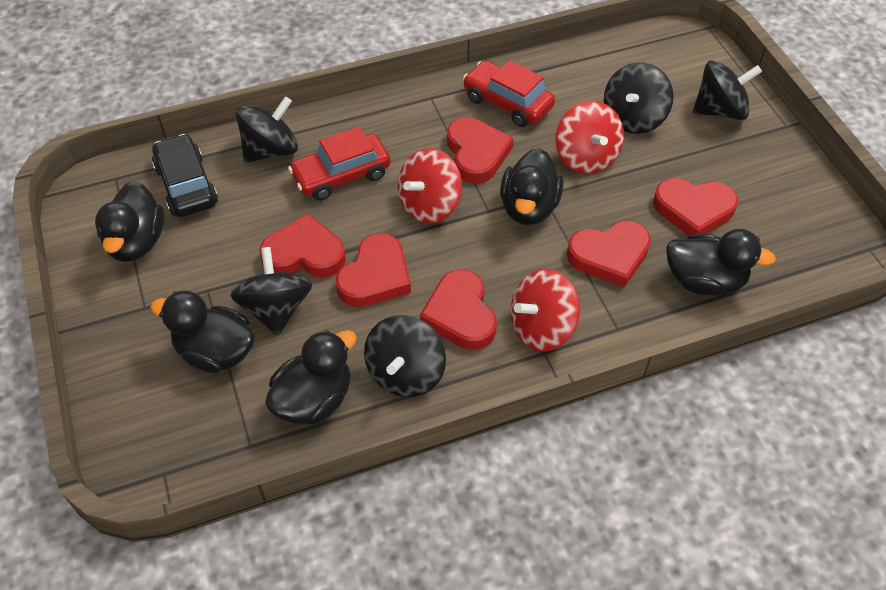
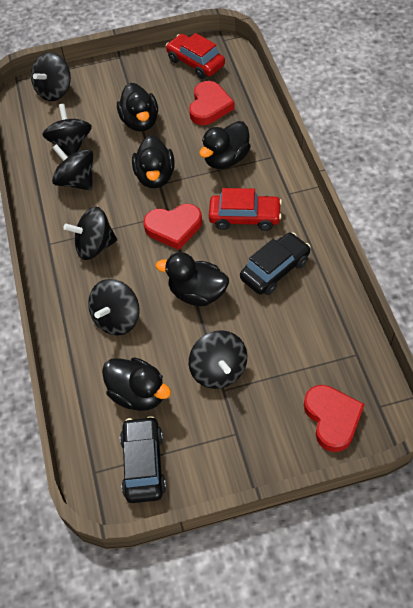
black car: 1 -> 2
black spinning top: 5 -> 6
red heart: 6 -> 3
red spinning top: 3 -> 0

